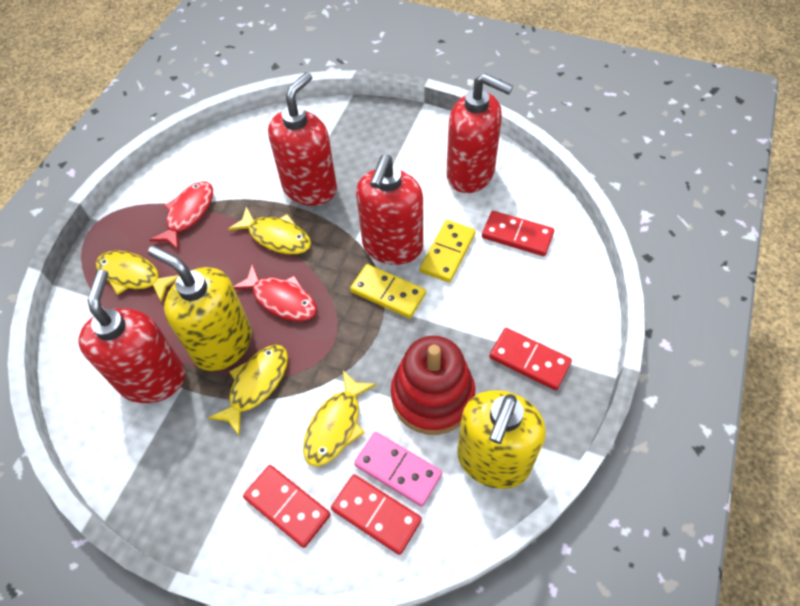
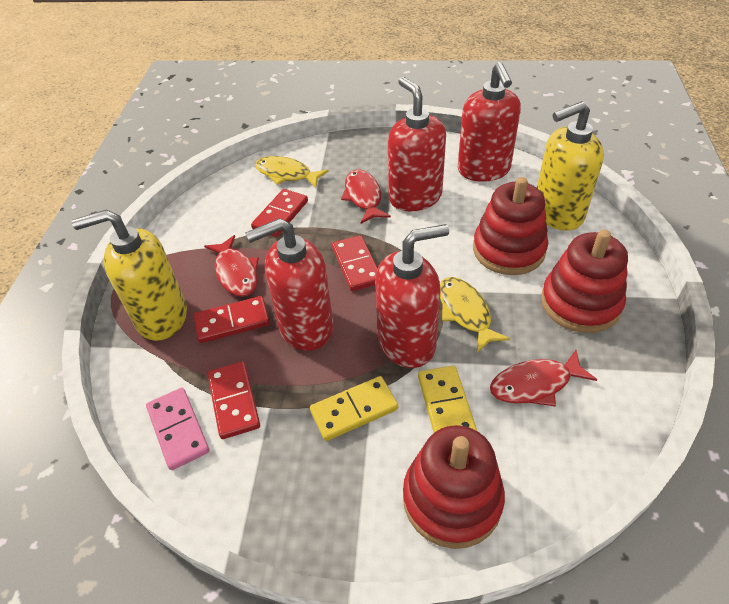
red fish: 2 -> 3
red stacking toy: 1 -> 3
yellow fish: 4 -> 2

